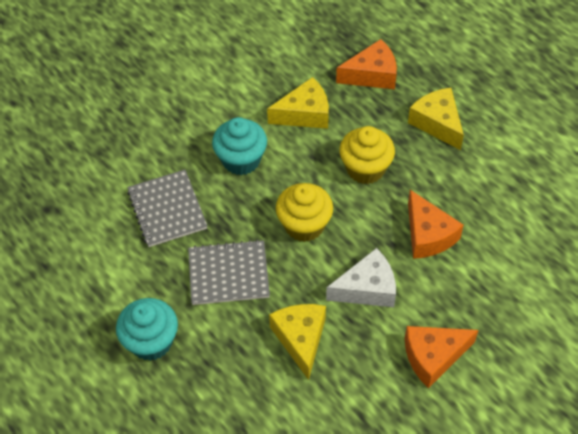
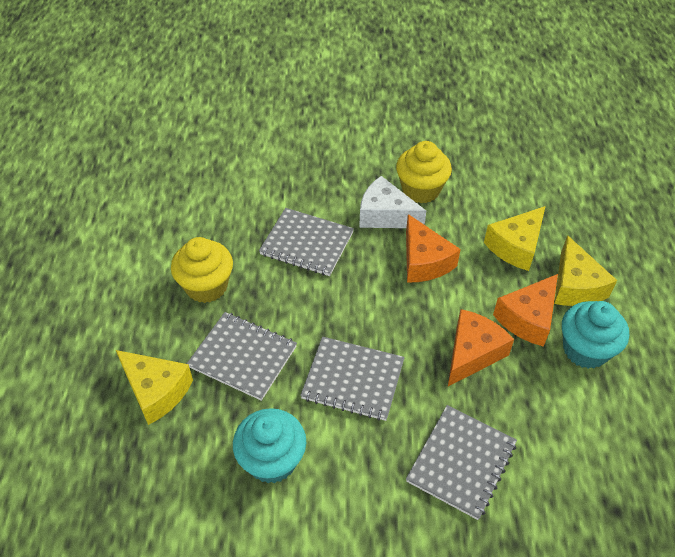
grey notebook: 2 -> 4

